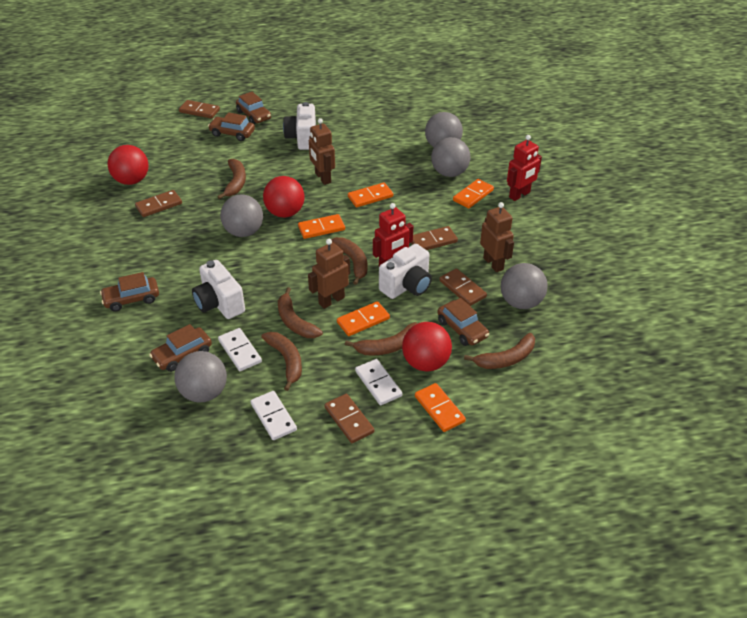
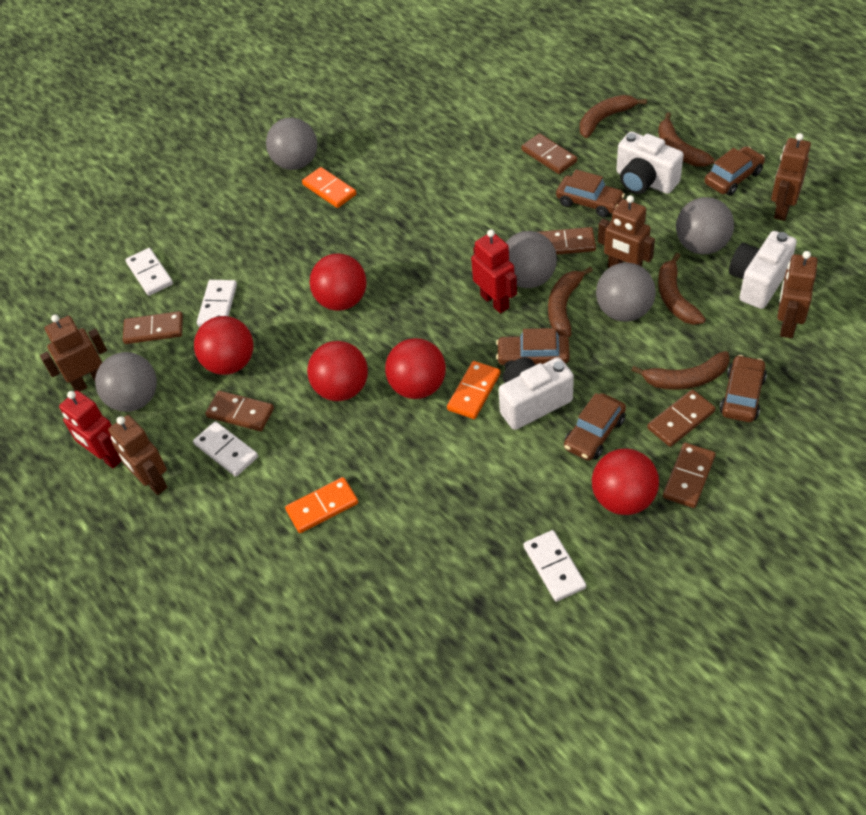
brown banana: 6 -> 5
brown domino: 5 -> 6
brown robot: 3 -> 5
orange domino: 5 -> 3
red ball: 3 -> 5
white domino: 3 -> 4

